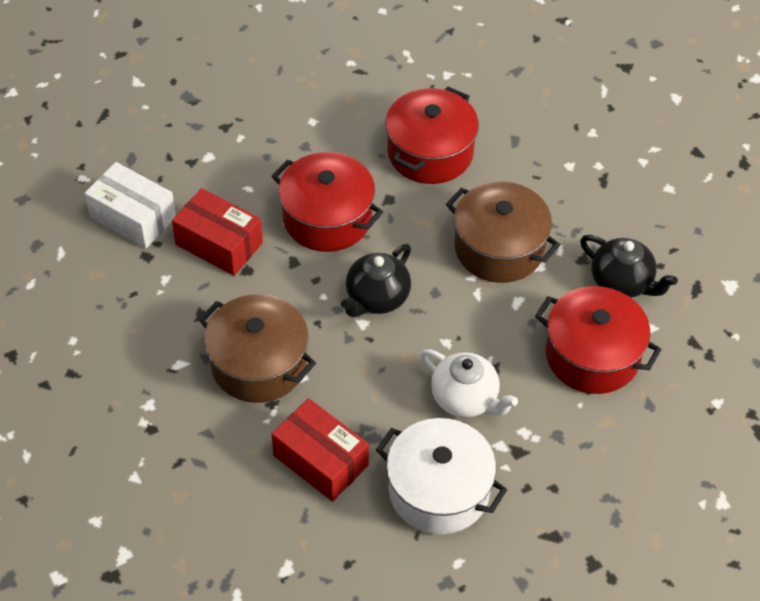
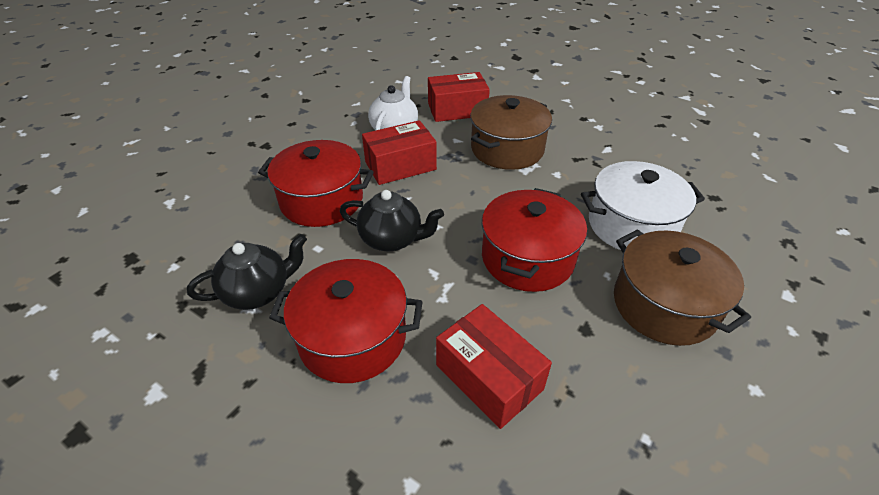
red box: 2 -> 3
white box: 1 -> 0

